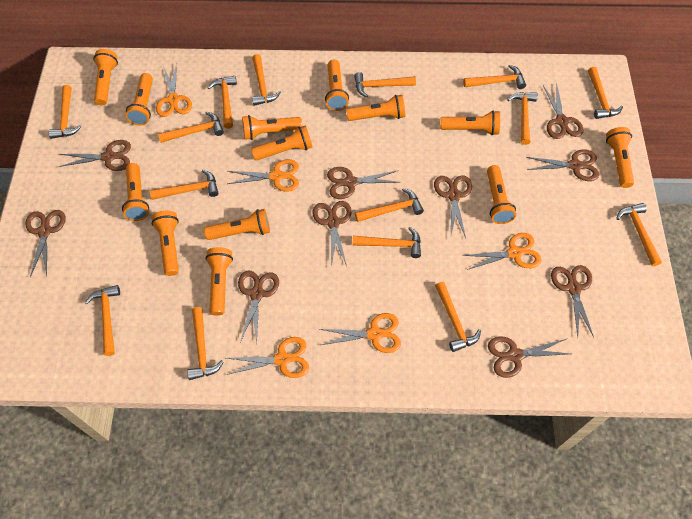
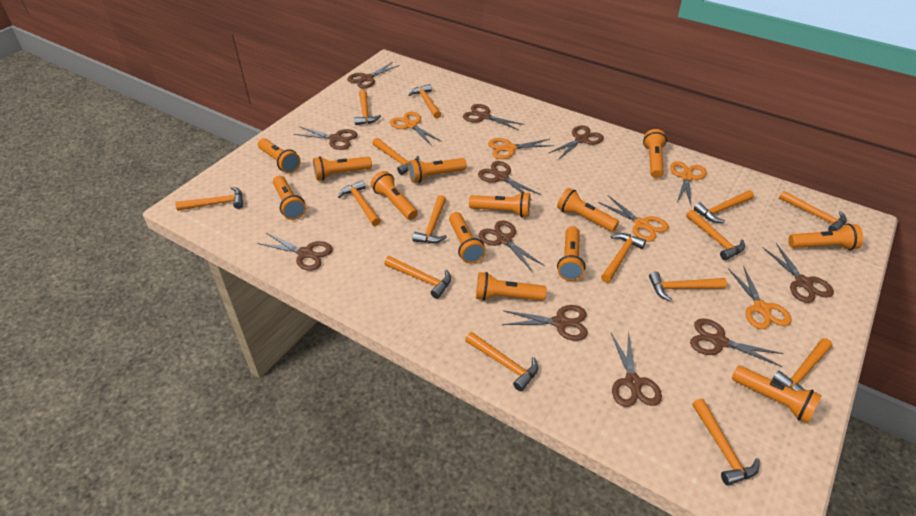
brown scissors: 10 -> 11

